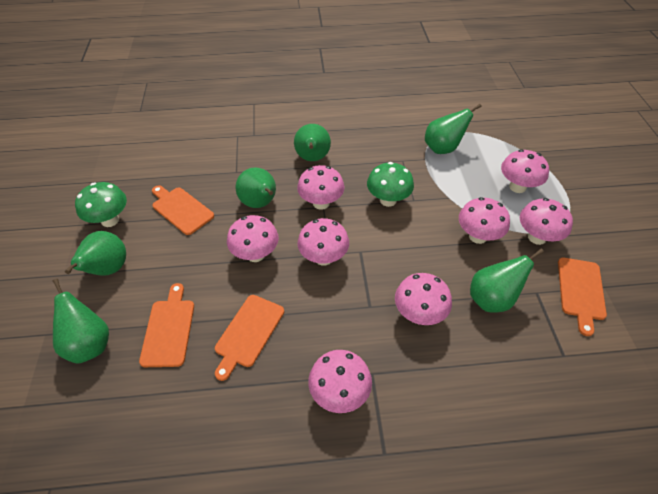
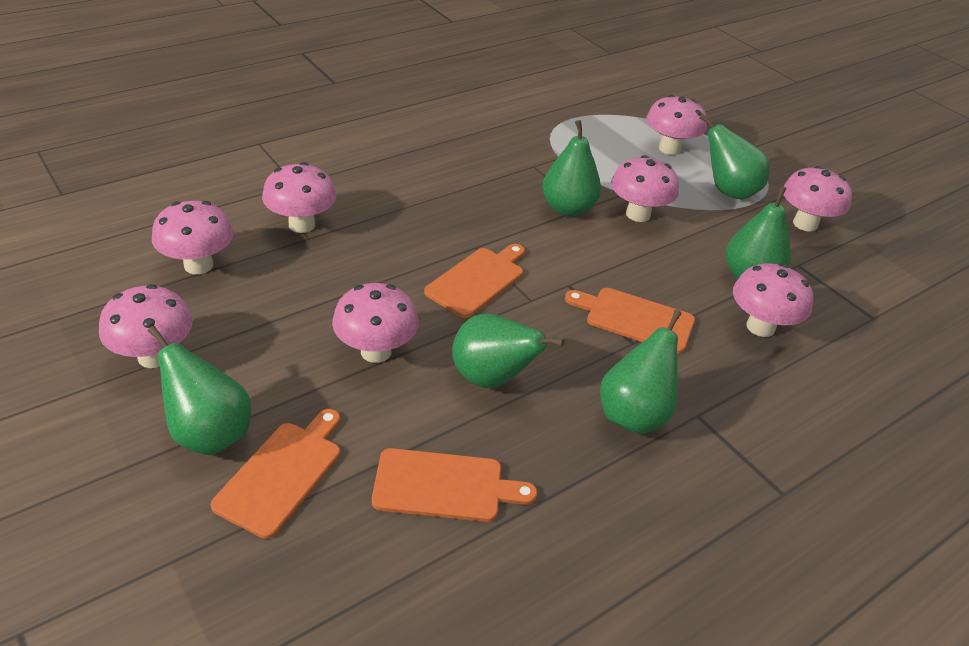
green mushroom: 2 -> 0

